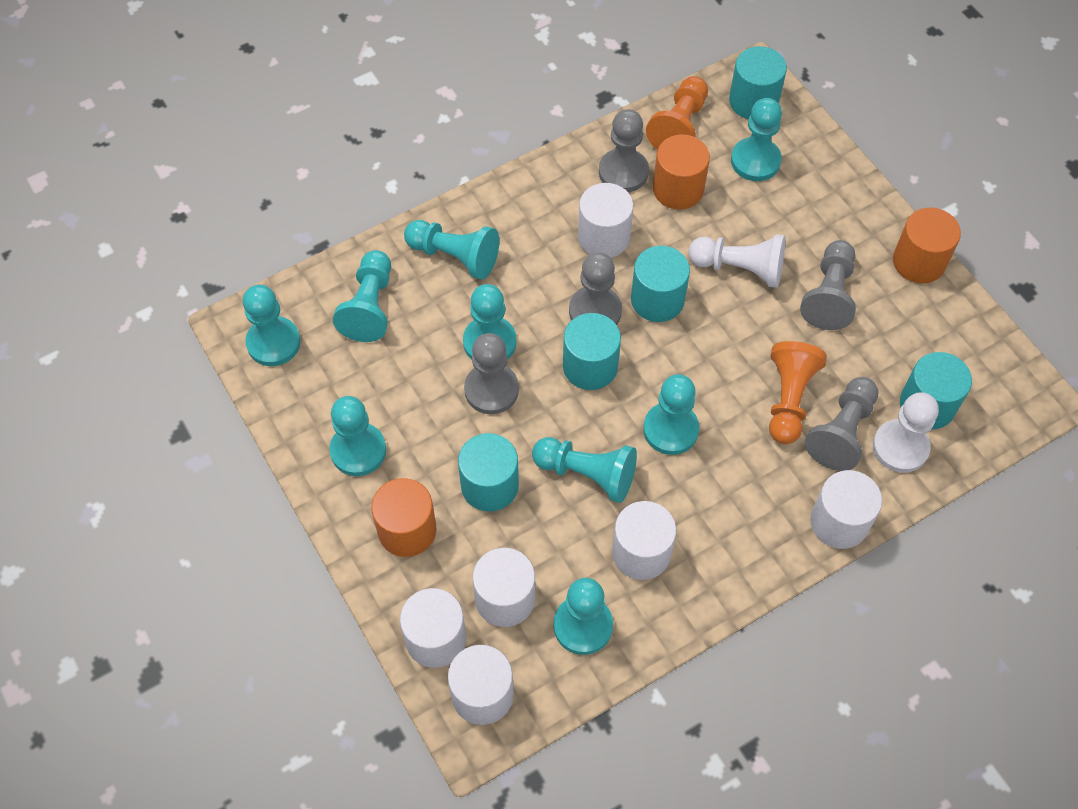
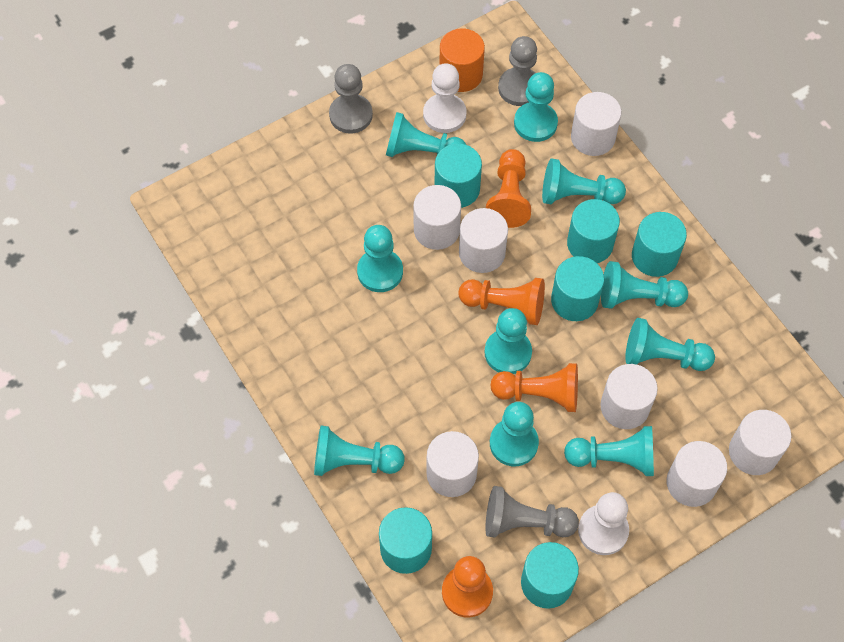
grey pawn: 5 -> 3
orange cylinder: 3 -> 1
orange pawn: 2 -> 4
turquoise cylinder: 5 -> 6
turquoise pawn: 9 -> 10
white cylinder: 6 -> 7

